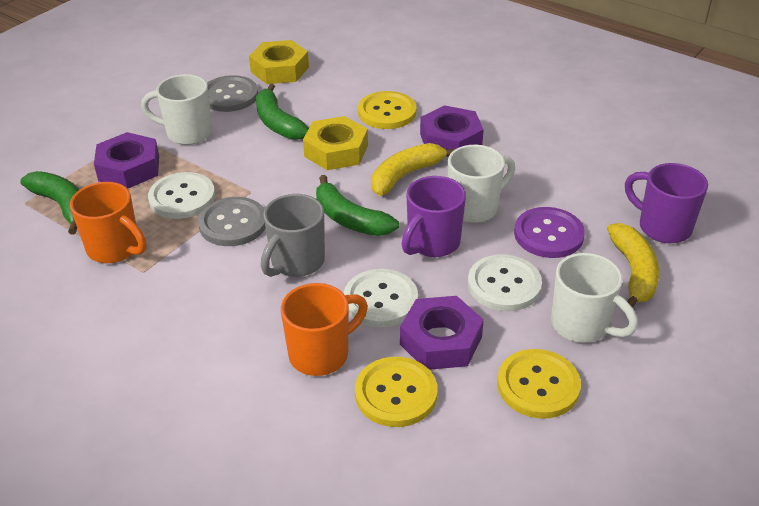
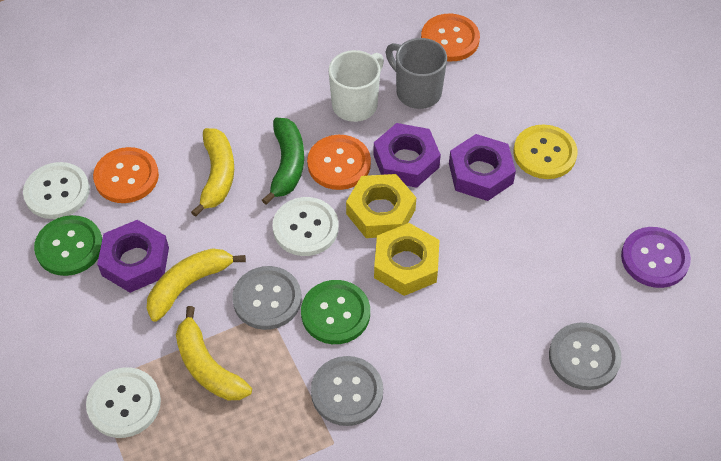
green banana: 3 -> 1
green button: 0 -> 2
grey button: 2 -> 3
orange button: 0 -> 3
orange mug: 2 -> 0
purple mug: 2 -> 0
white mug: 3 -> 1
yellow banana: 2 -> 3
yellow button: 3 -> 1

